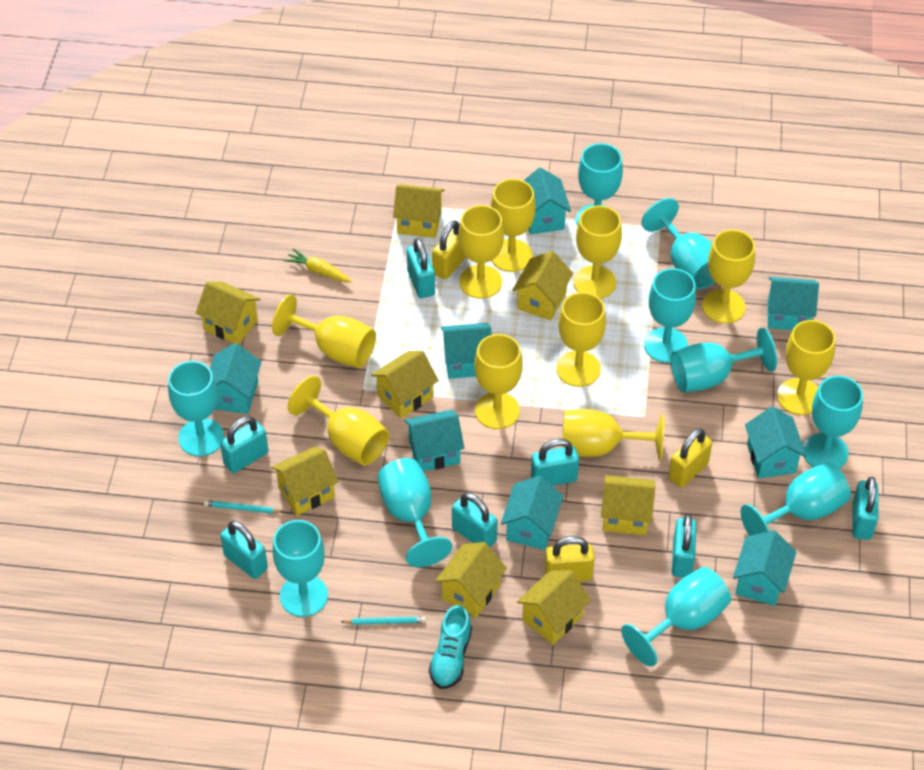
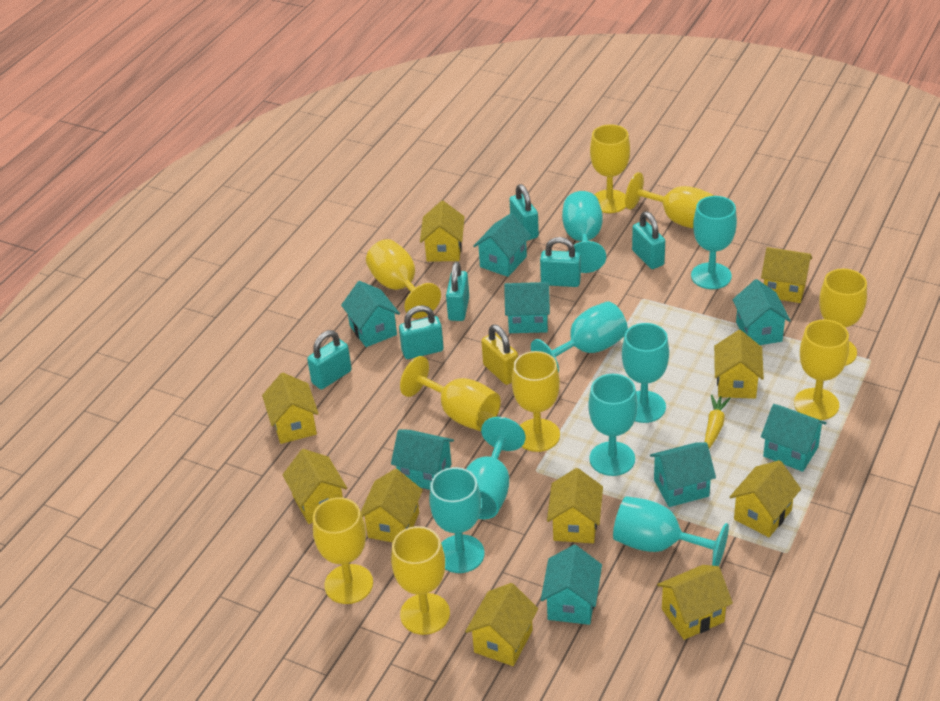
turquoise goblet: 10 -> 8
turquoise padlock: 7 -> 6
turquoise pencil: 2 -> 0
turquoise shoe: 1 -> 0
yellow goblet: 10 -> 9
yellow house: 8 -> 10
yellow padlock: 3 -> 1

